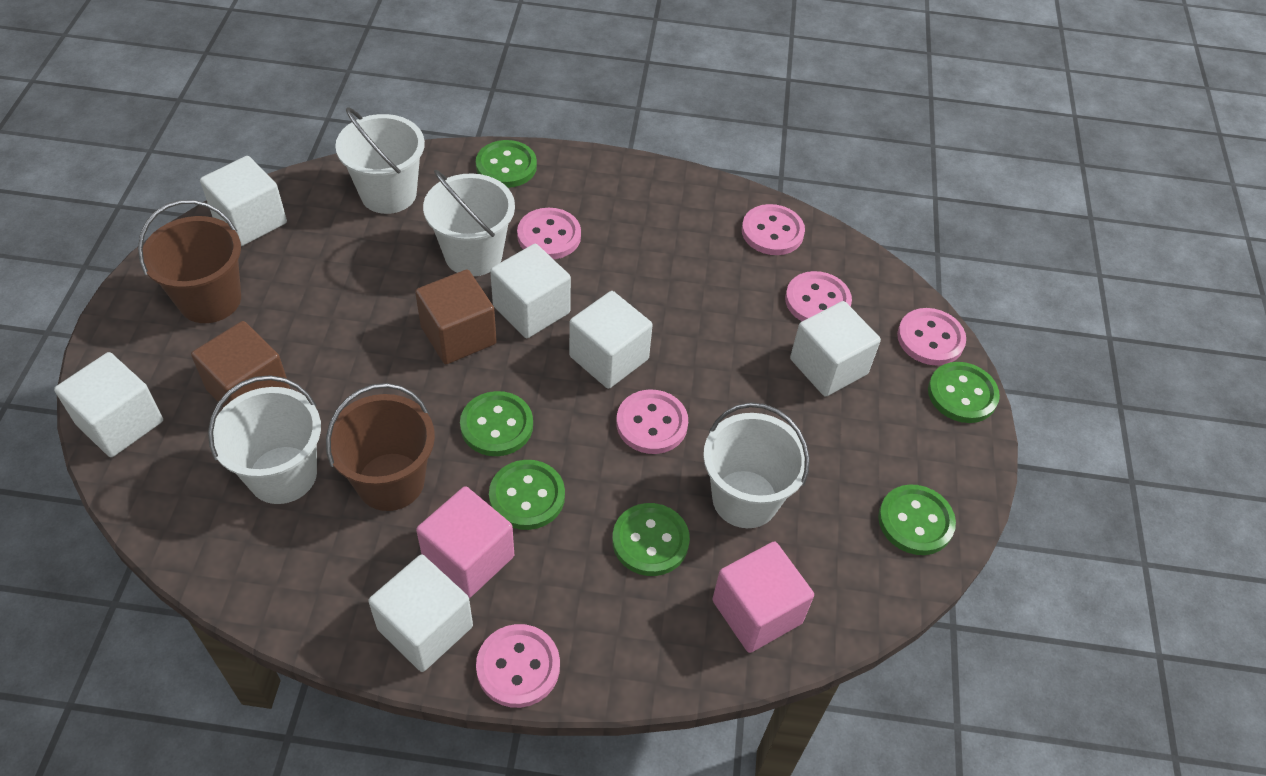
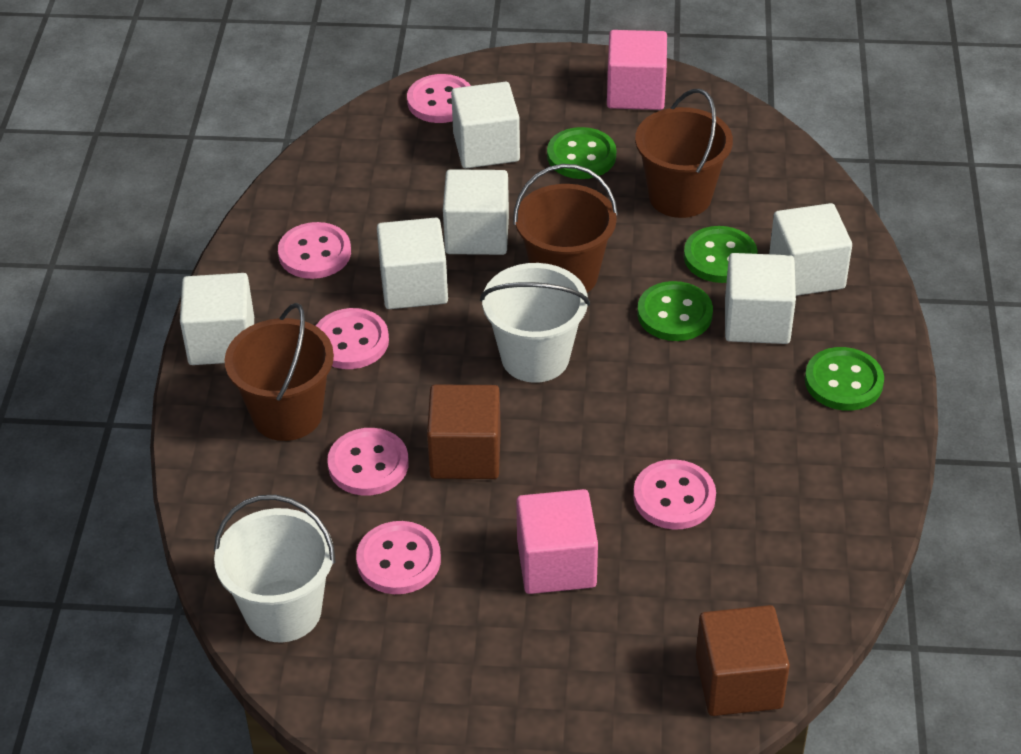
brown bucket: 2 -> 3
green button: 6 -> 4
white bucket: 4 -> 2

